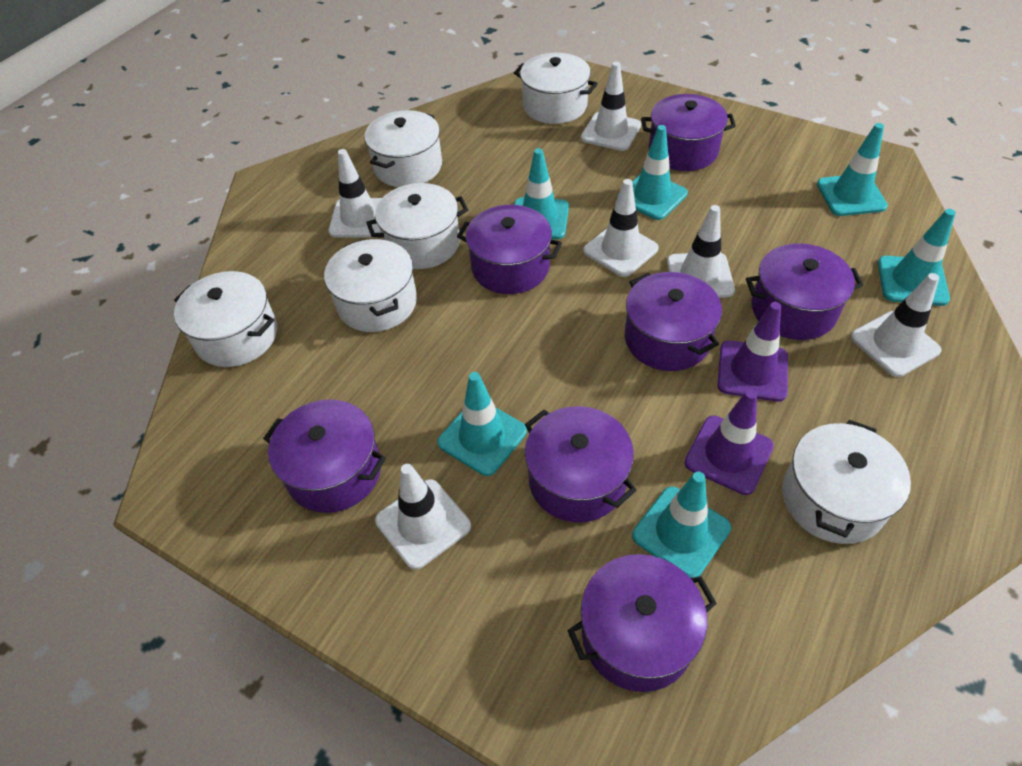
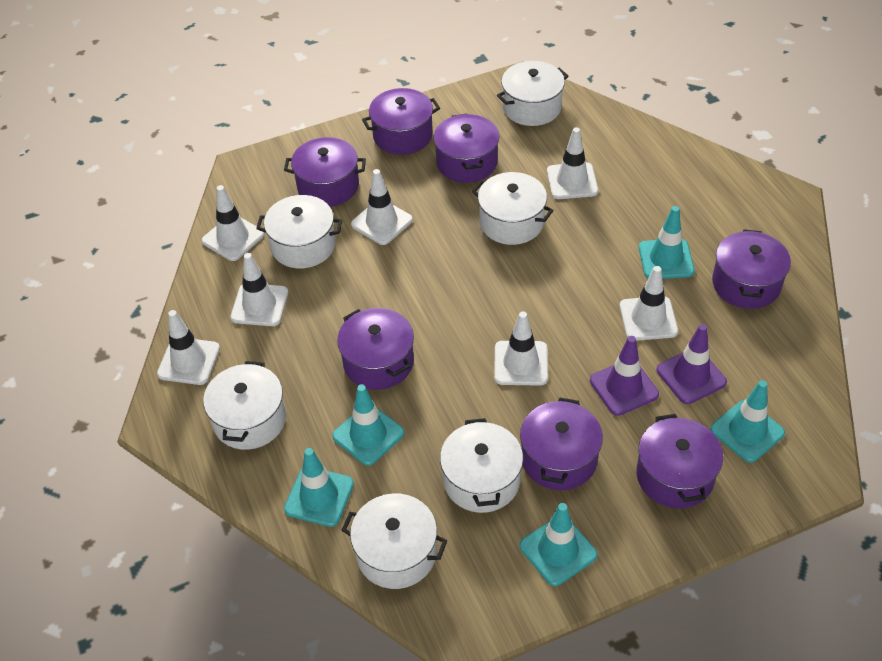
turquoise traffic cone: 6 -> 5
white traffic cone: 6 -> 7

